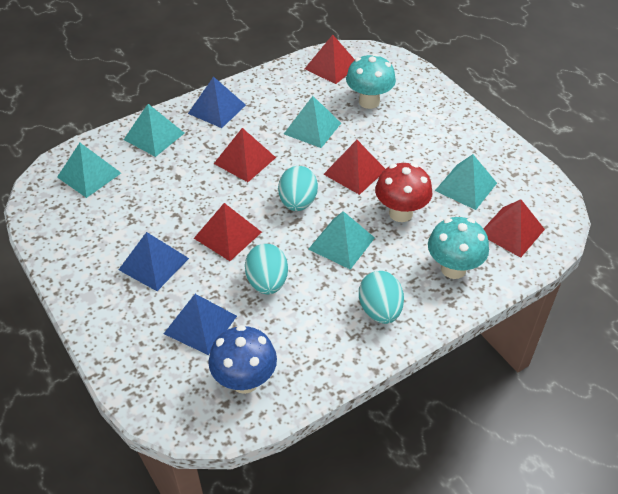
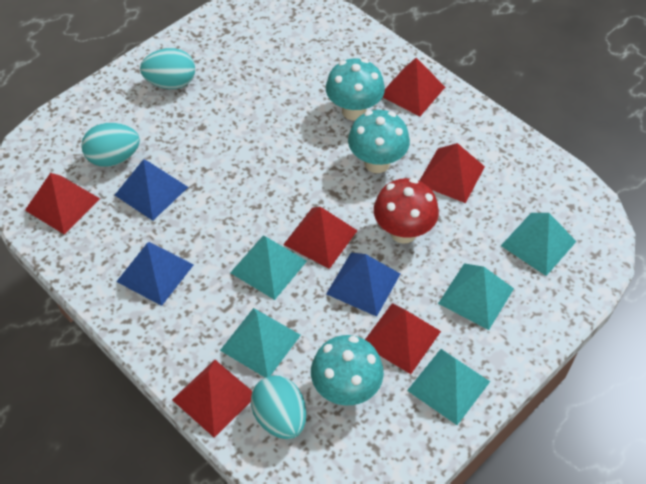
blue mushroom: 1 -> 0
red pyramid: 5 -> 6
turquoise mushroom: 2 -> 3

